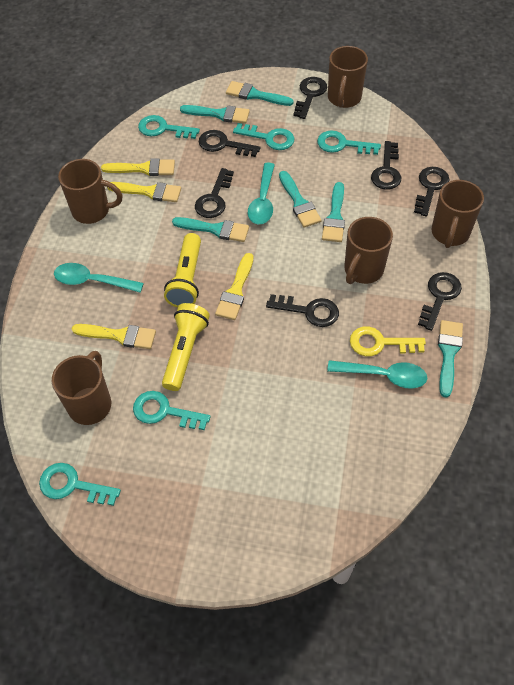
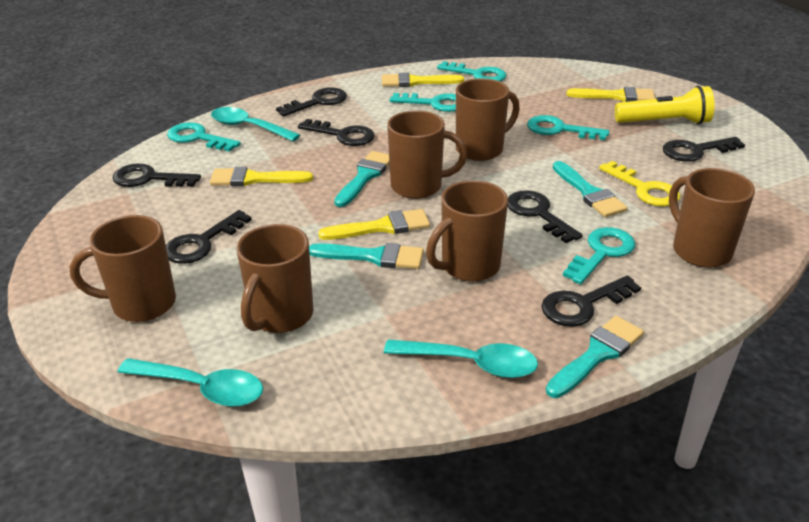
brown mug: 5 -> 6
turquoise brush: 6 -> 4
yellow flashlight: 2 -> 1

